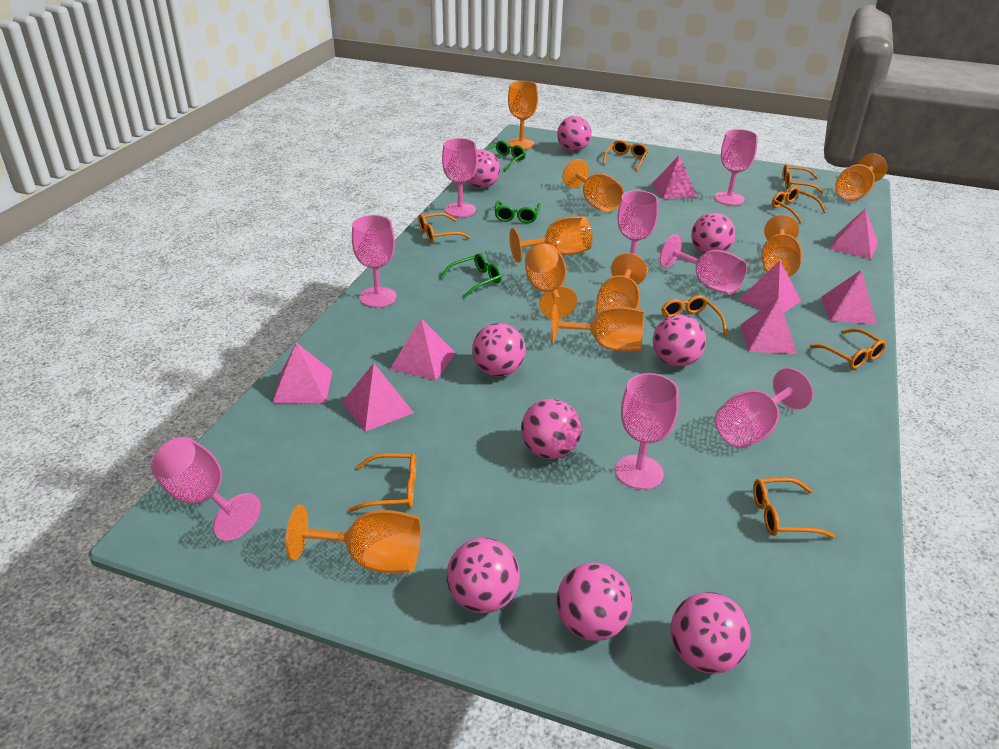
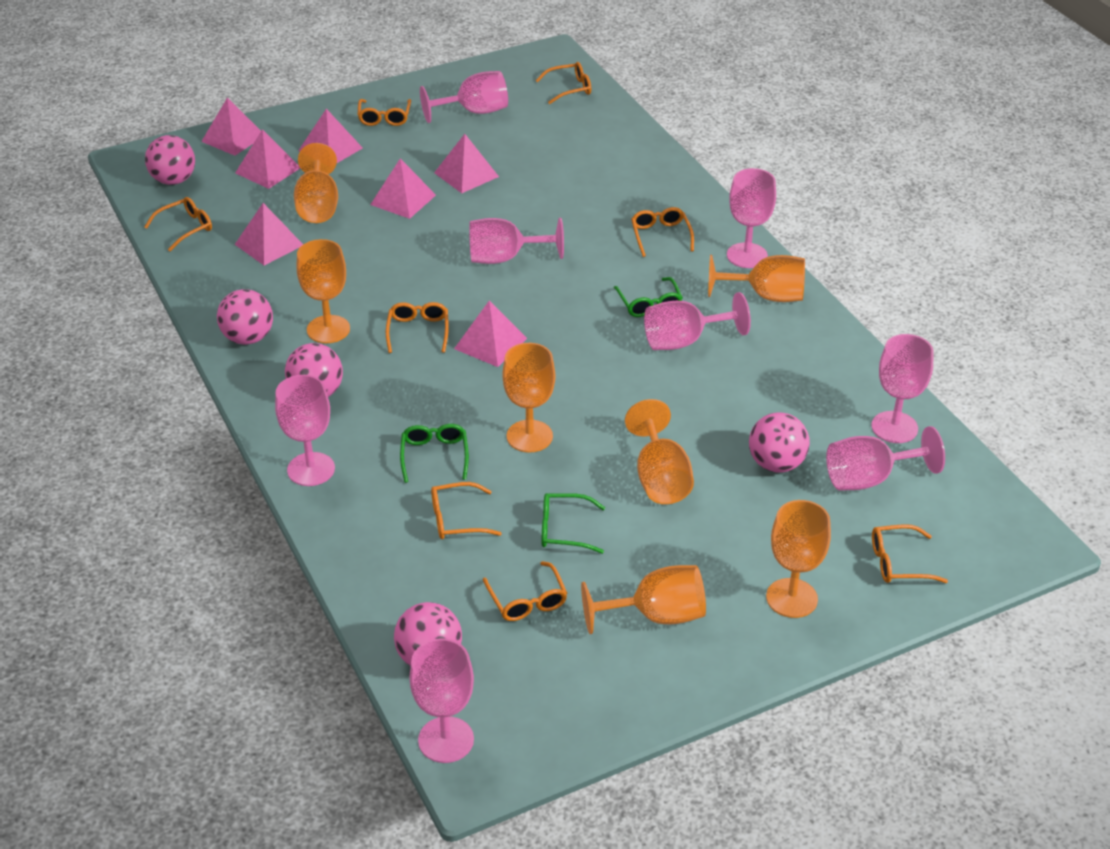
orange goblet: 9 -> 7
pink ball: 9 -> 5
pink pyramid: 8 -> 7

